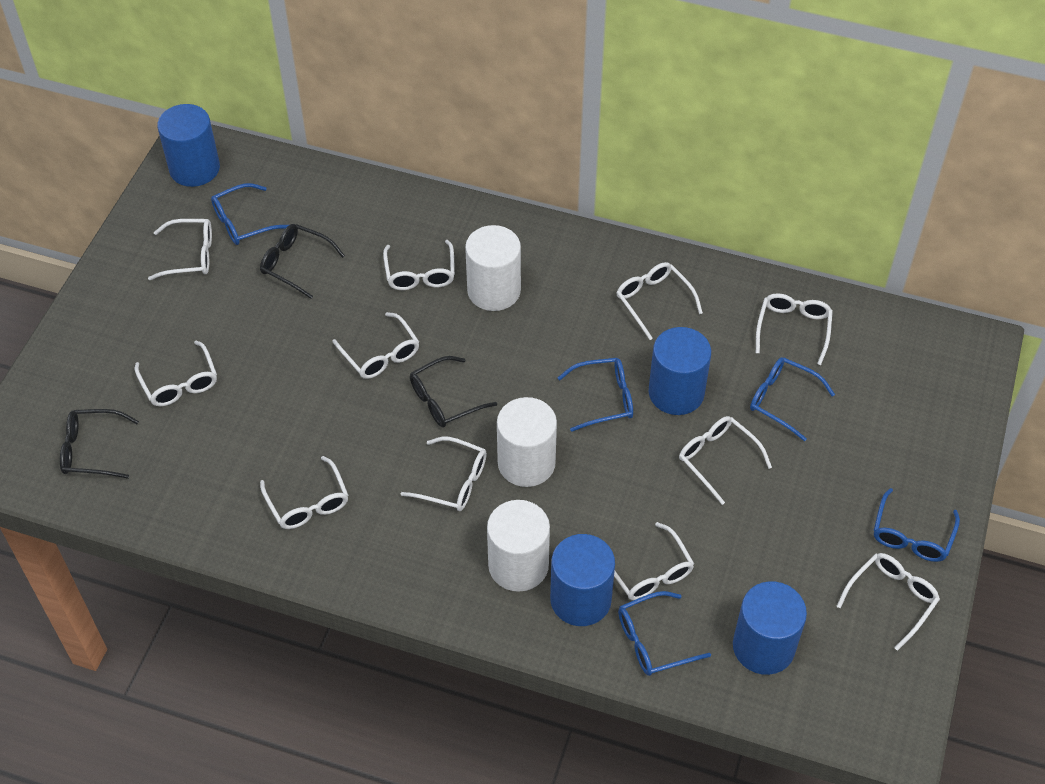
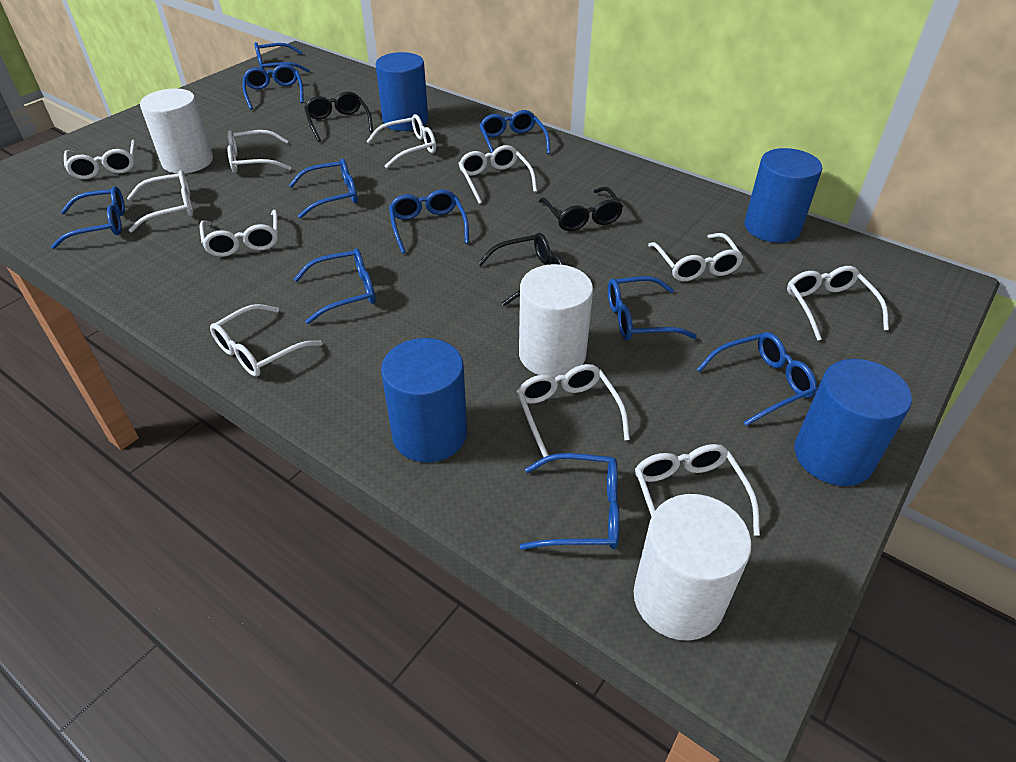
blue glasses: 5 -> 10

